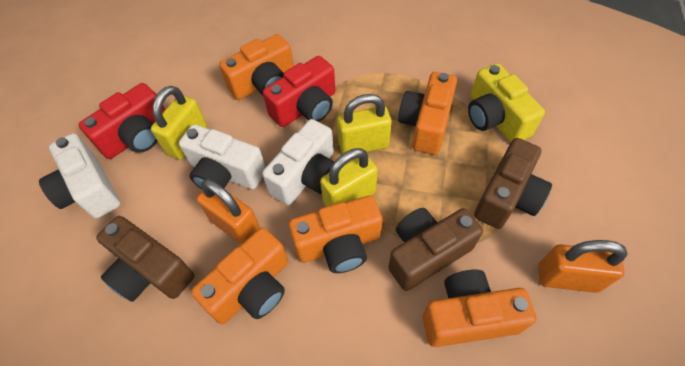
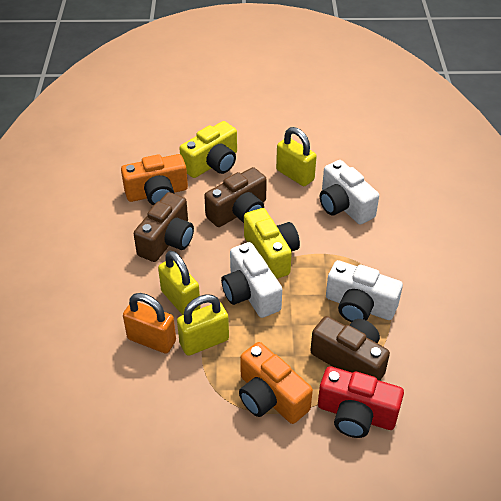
orange camera: 5 -> 2
orange padlock: 2 -> 1
red camera: 2 -> 1
yellow camera: 1 -> 2

